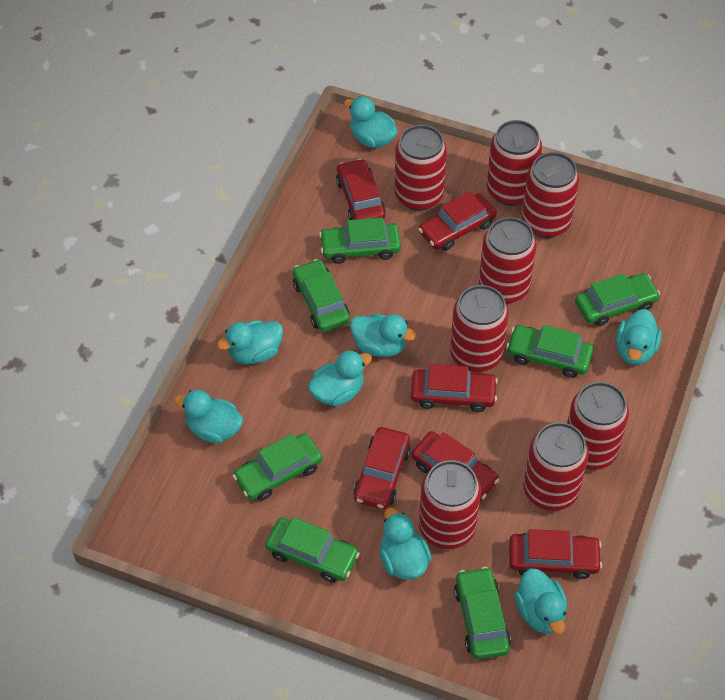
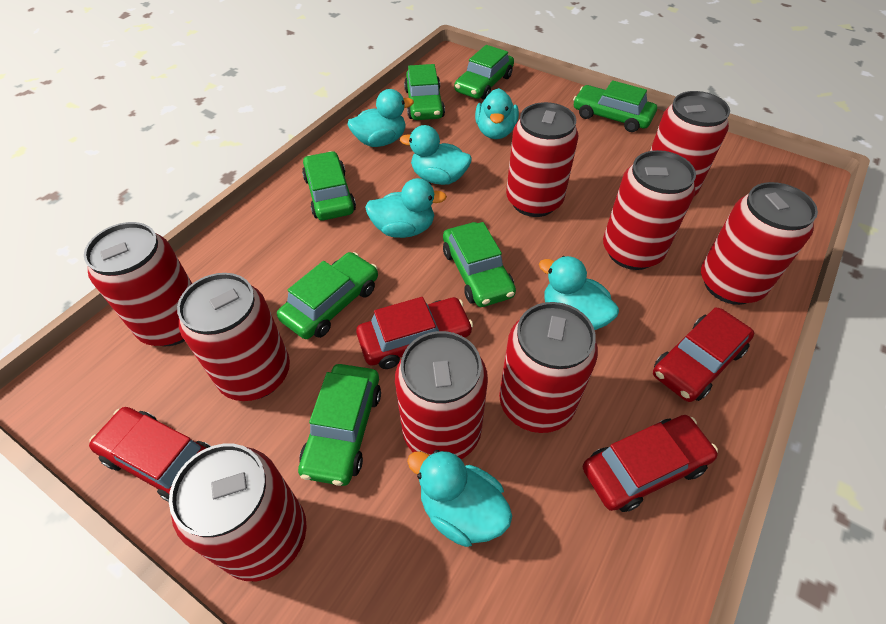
red can: 8 -> 9
red car: 6 -> 4
turquoise duck: 8 -> 6

